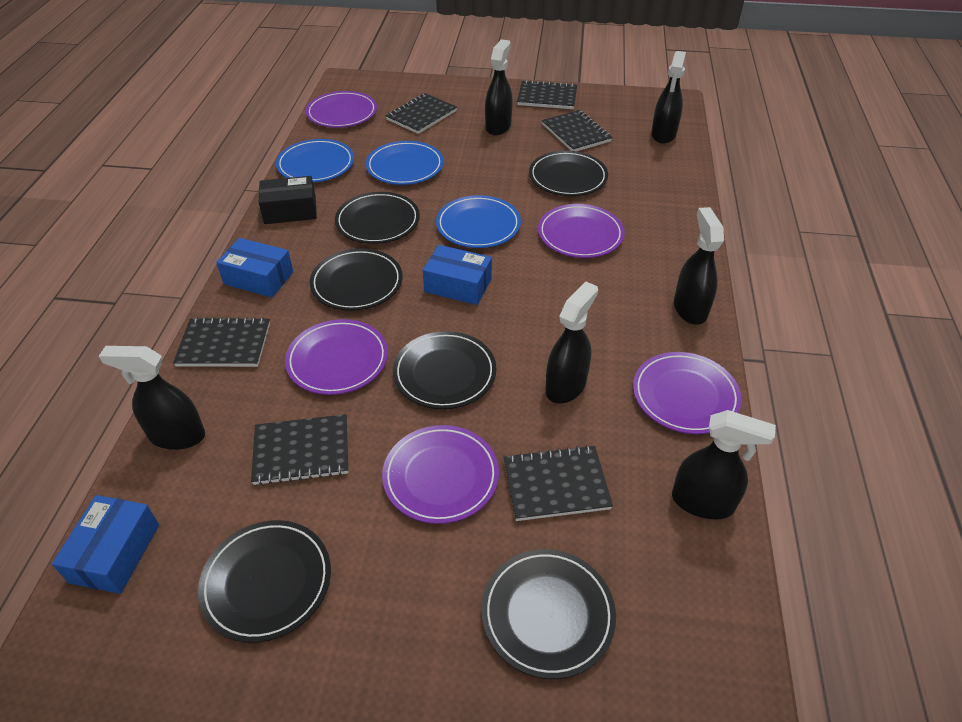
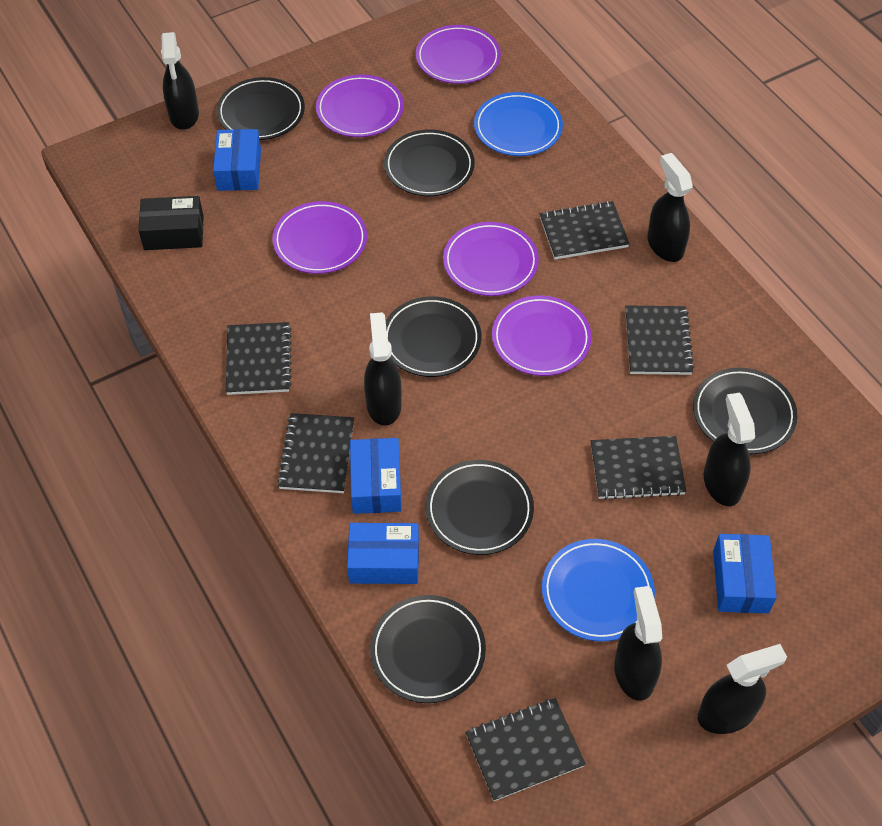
blue box: 3 -> 4
blue plate: 3 -> 2

